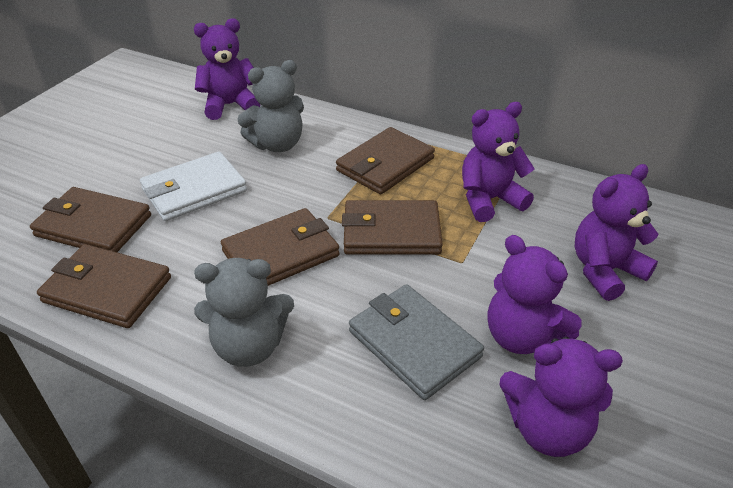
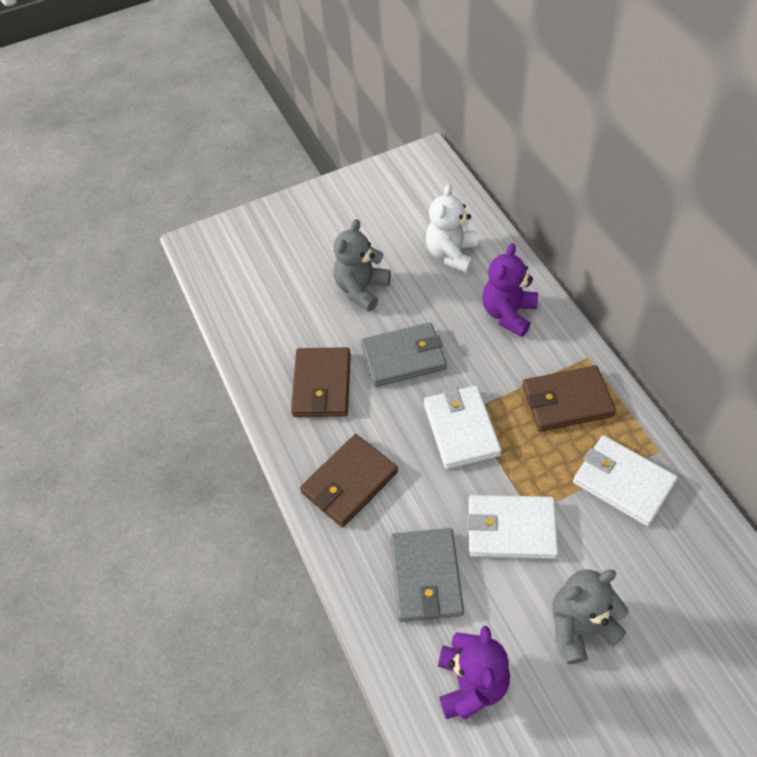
brown wallet: 5 -> 3
grey wallet: 1 -> 2
purple teddy bear: 5 -> 2
white teddy bear: 0 -> 1
white wallet: 1 -> 3

